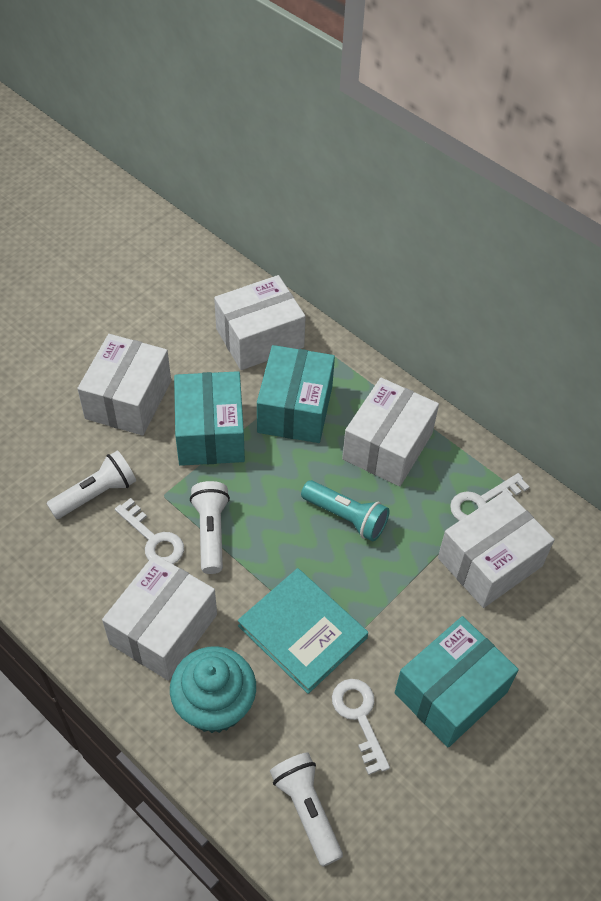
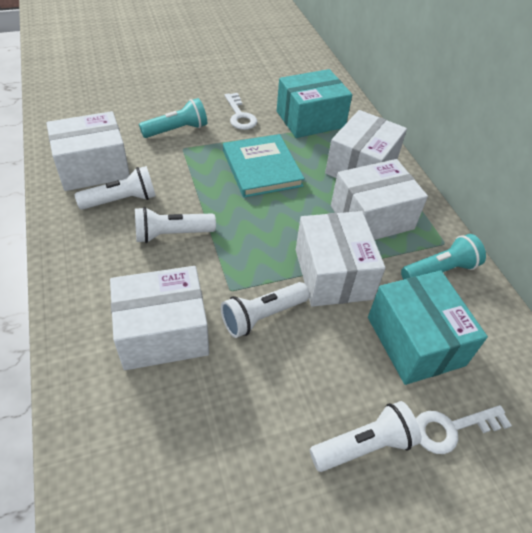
turquoise box: 3 -> 2
turquoise cupcake: 1 -> 0
turquoise flashlight: 1 -> 2
white flashlight: 3 -> 4
white key: 3 -> 2

